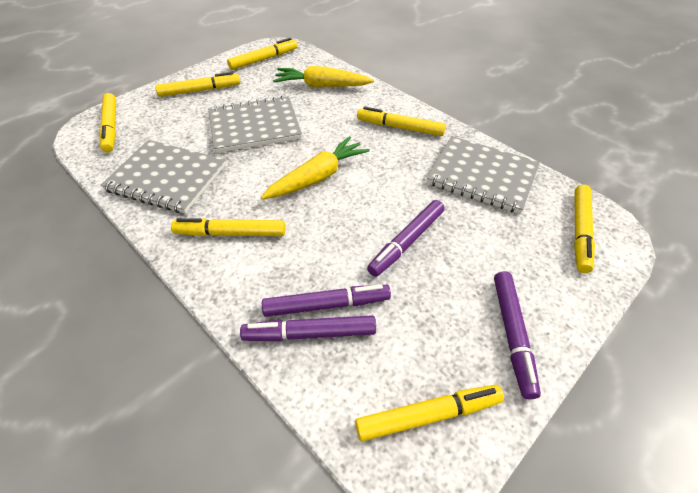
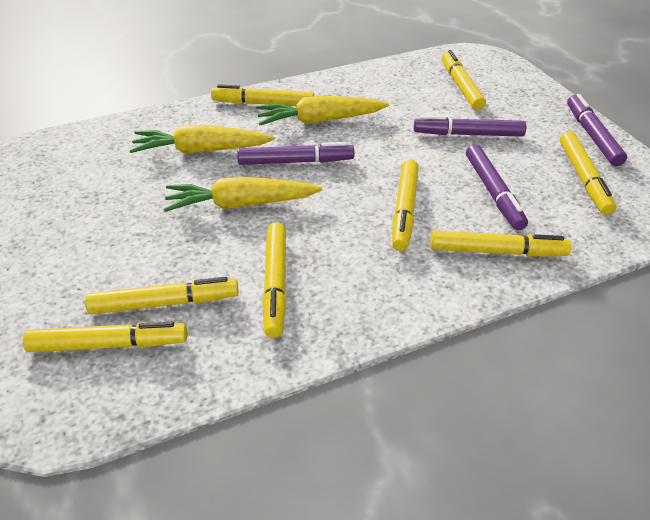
grey notebook: 3 -> 0
yellow carrot: 2 -> 3
yellow marker: 7 -> 8

